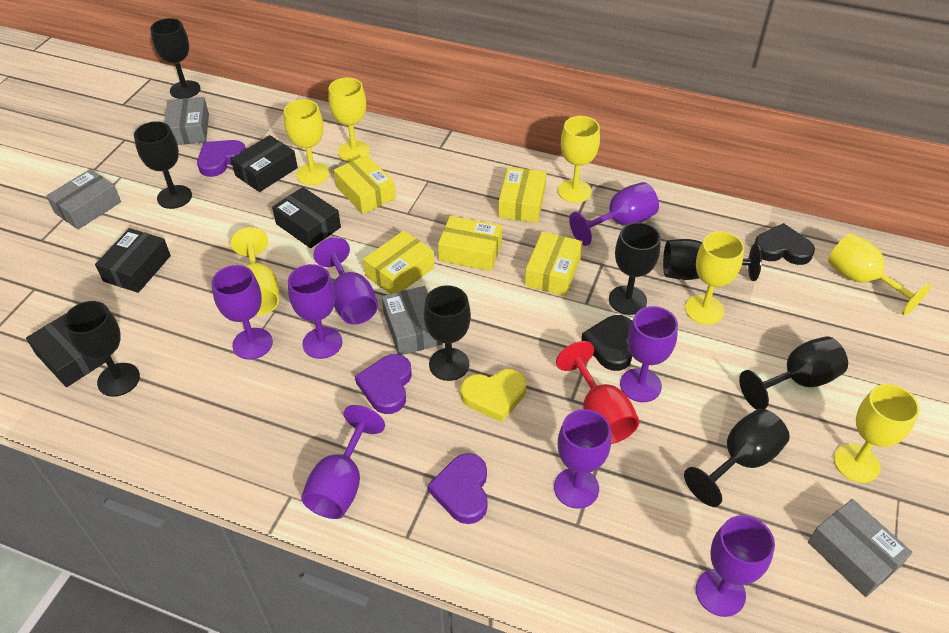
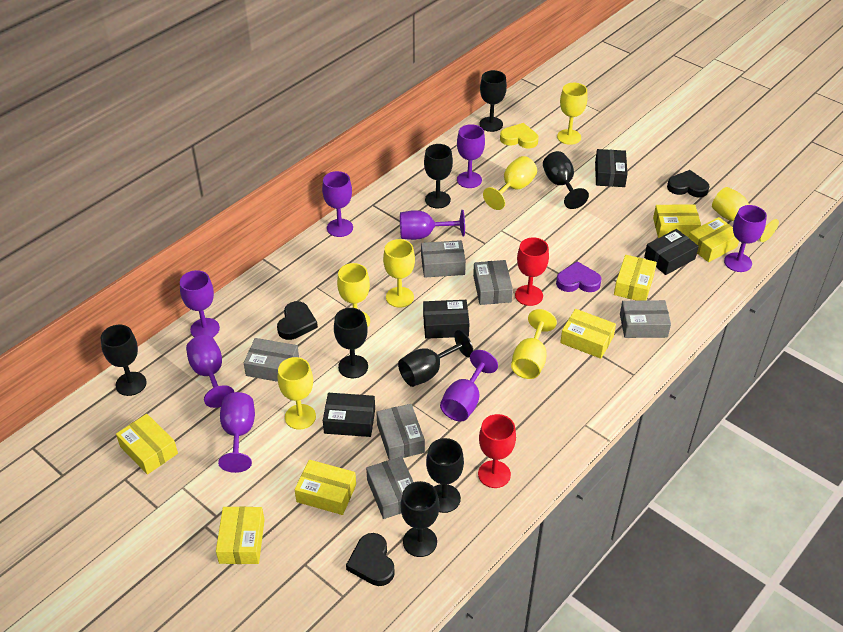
black heart: 2 -> 3
grey box: 4 -> 6
purple heart: 3 -> 1
red goblet: 1 -> 2
yellow box: 5 -> 7

